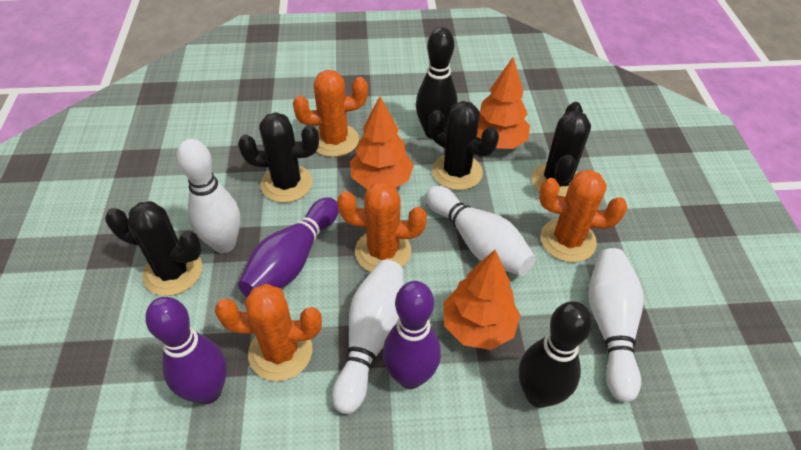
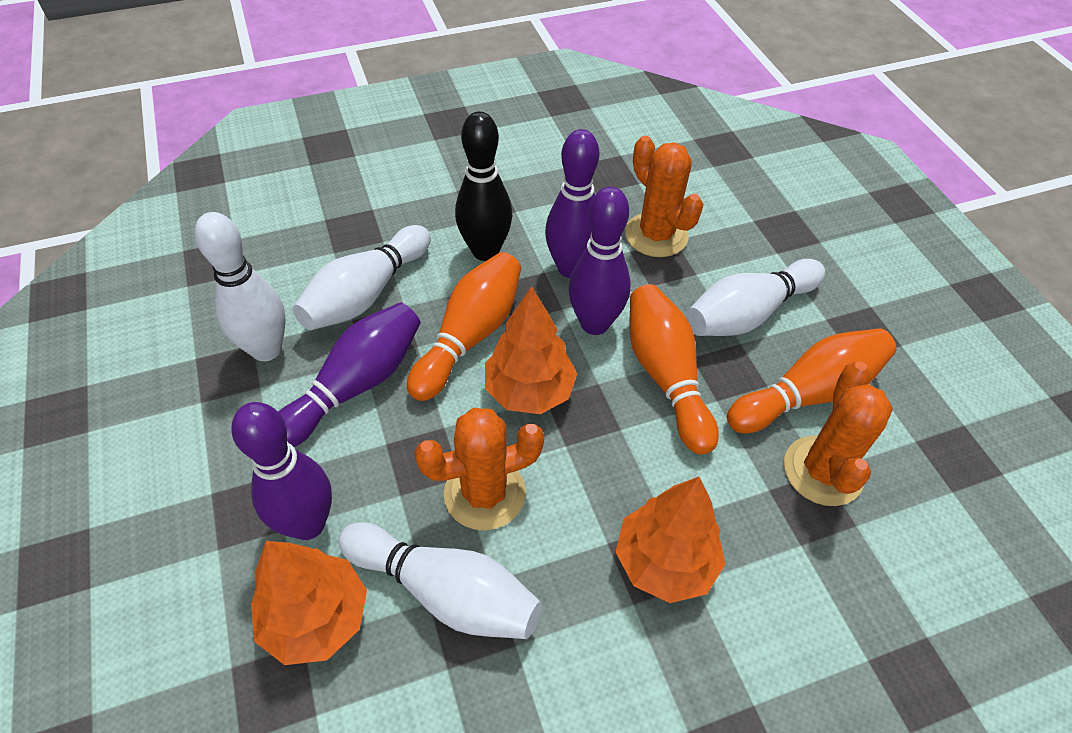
black bowling pin: 2 -> 1
black cactus: 4 -> 0
orange bowling pin: 0 -> 3
orange cactus: 4 -> 3
purple bowling pin: 3 -> 4

